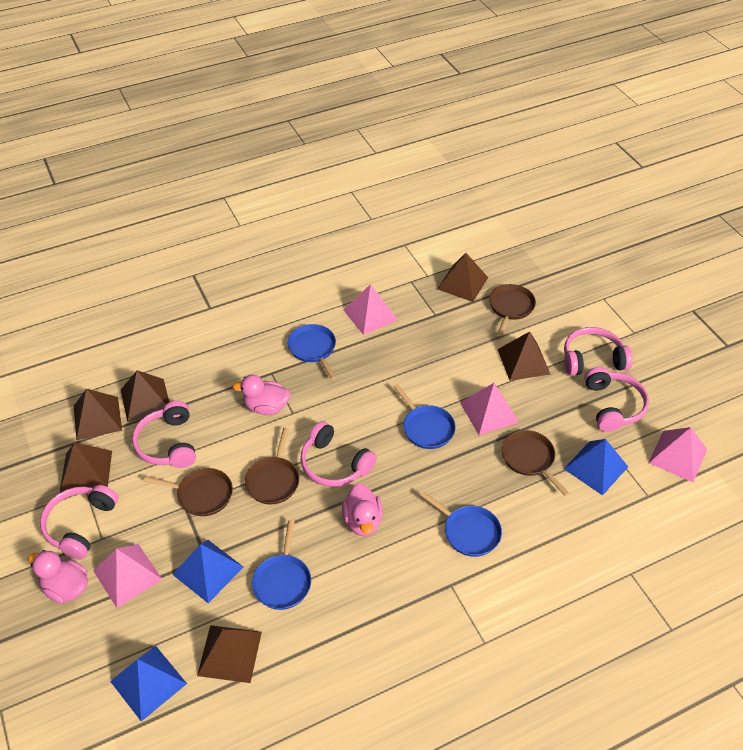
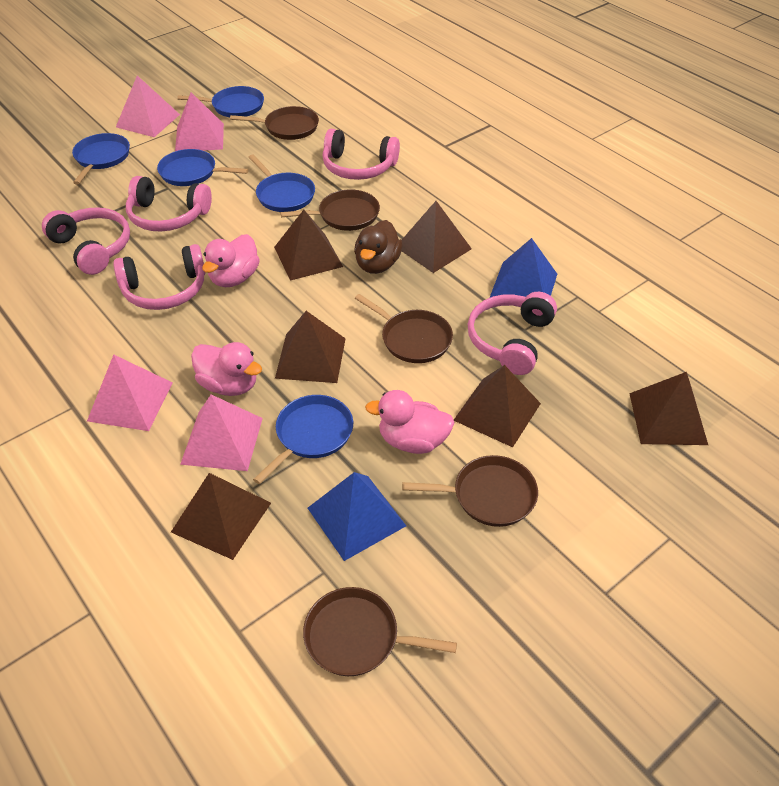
blue pan: 4 -> 5
blue pyramid: 3 -> 2
brown duck: 0 -> 1
brown pan: 4 -> 5

